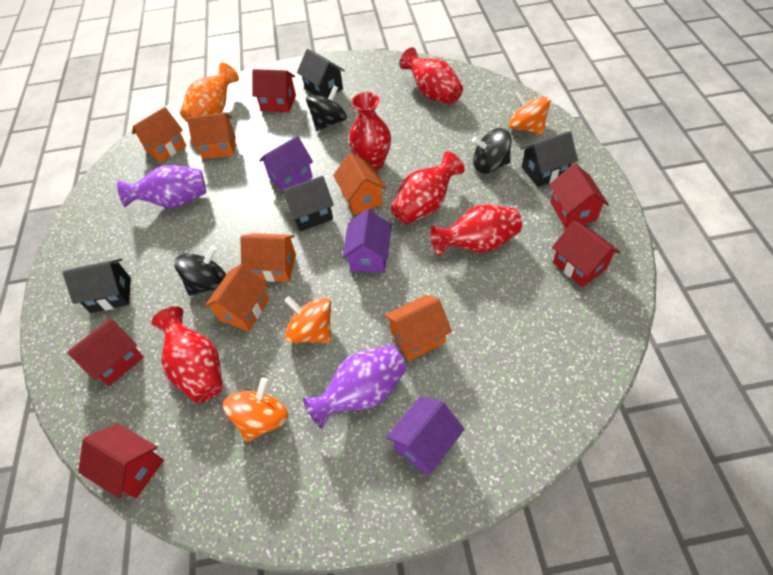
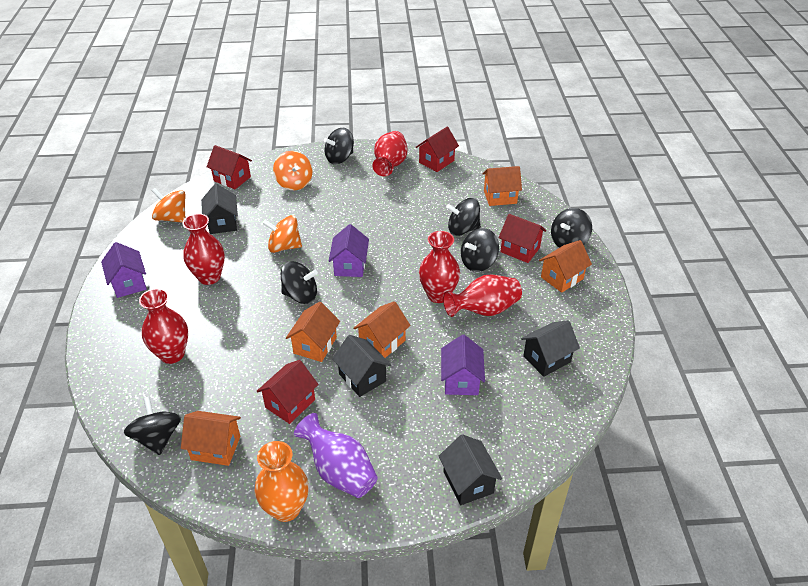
black spinning top: 3 -> 6
orange house: 6 -> 5
purple vase: 2 -> 1
red house: 5 -> 4

